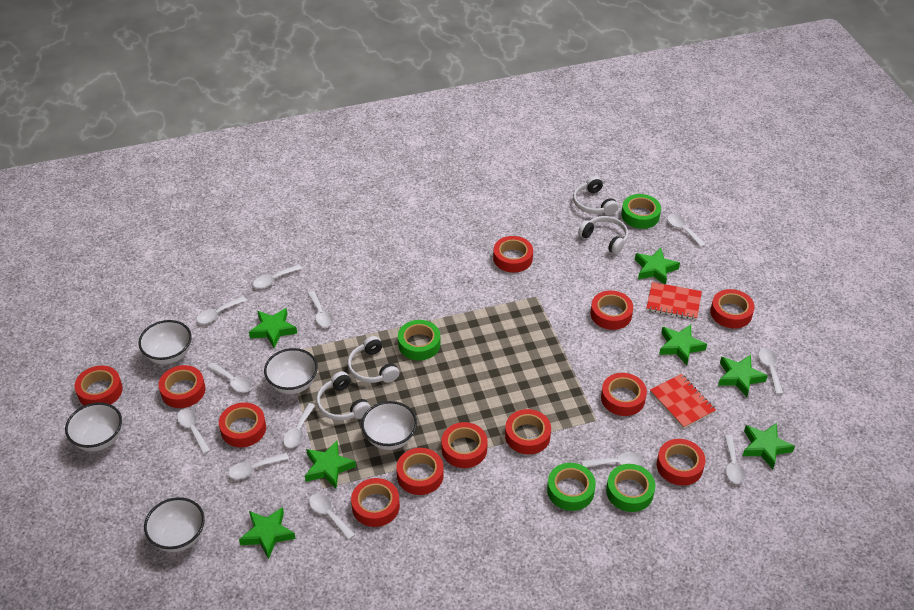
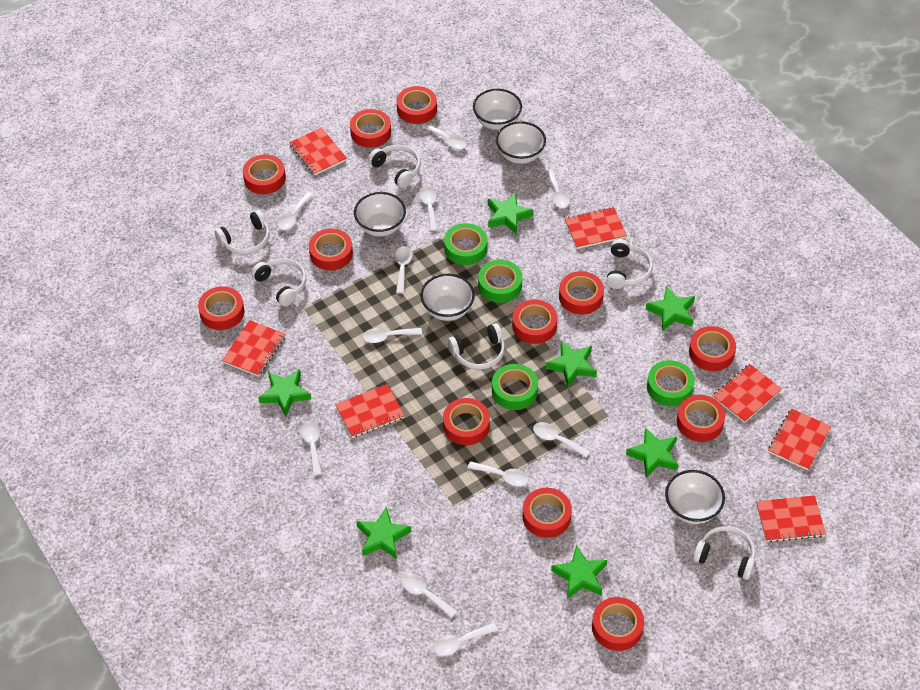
red notebook: 2 -> 7
white headphones: 4 -> 6
white spoon: 12 -> 11

